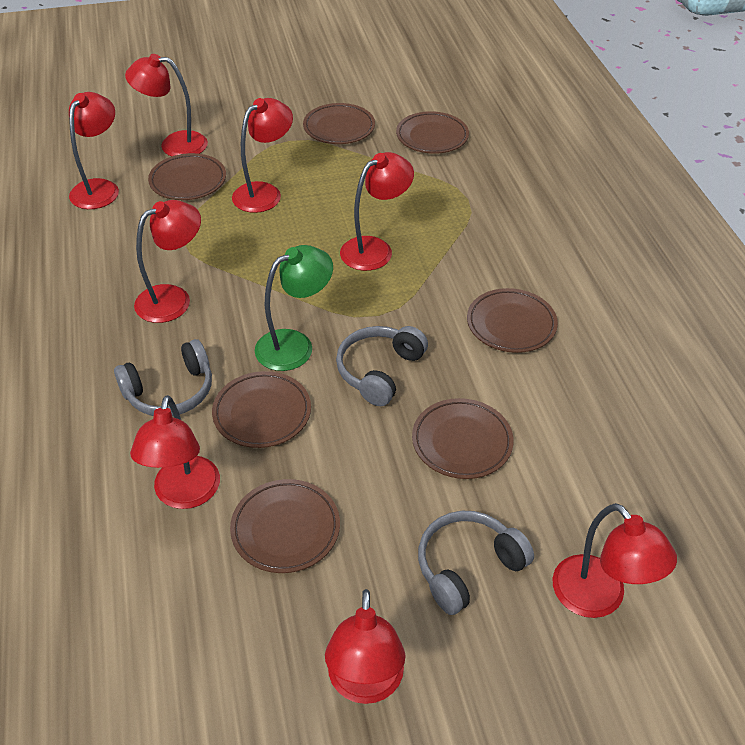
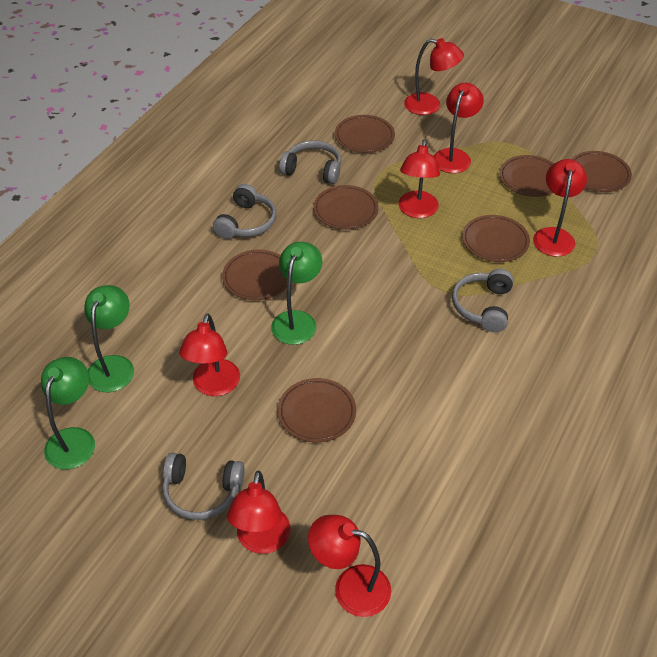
green lamp: 1 -> 3
grey headphones: 3 -> 4
red lamp: 8 -> 7

